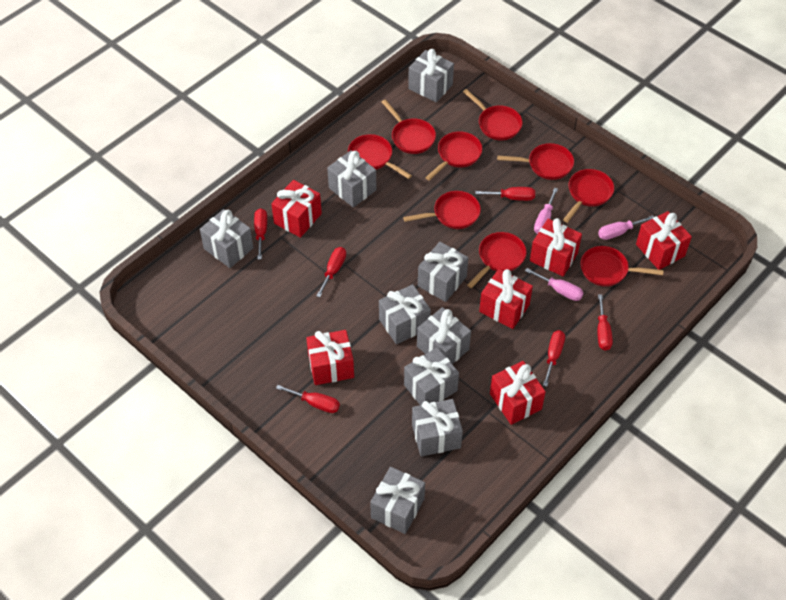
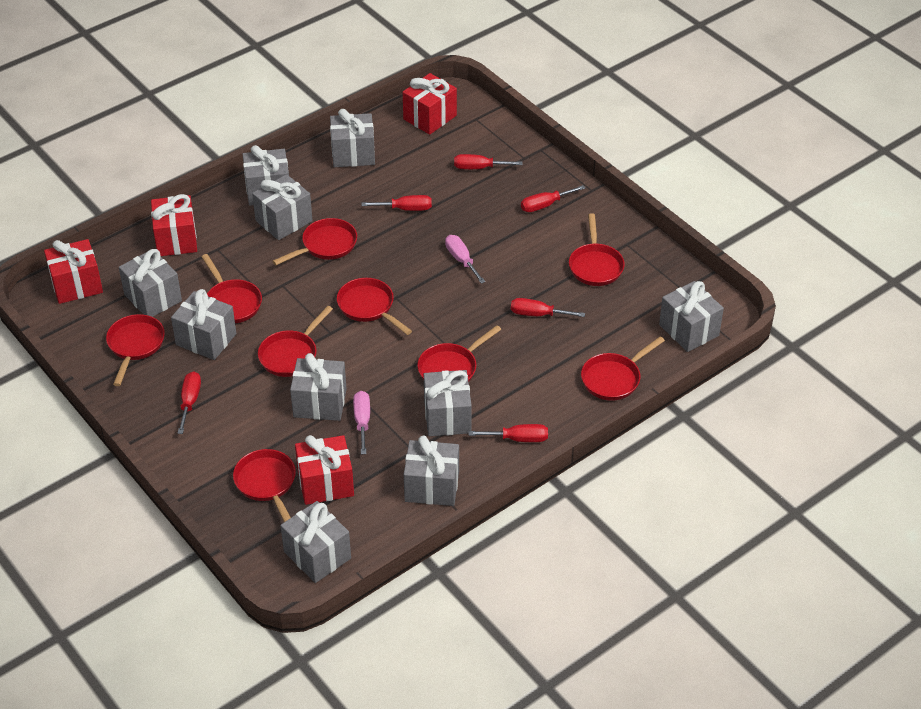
grey gift: 9 -> 10
pink screwdriver: 3 -> 2
red gift: 6 -> 4

